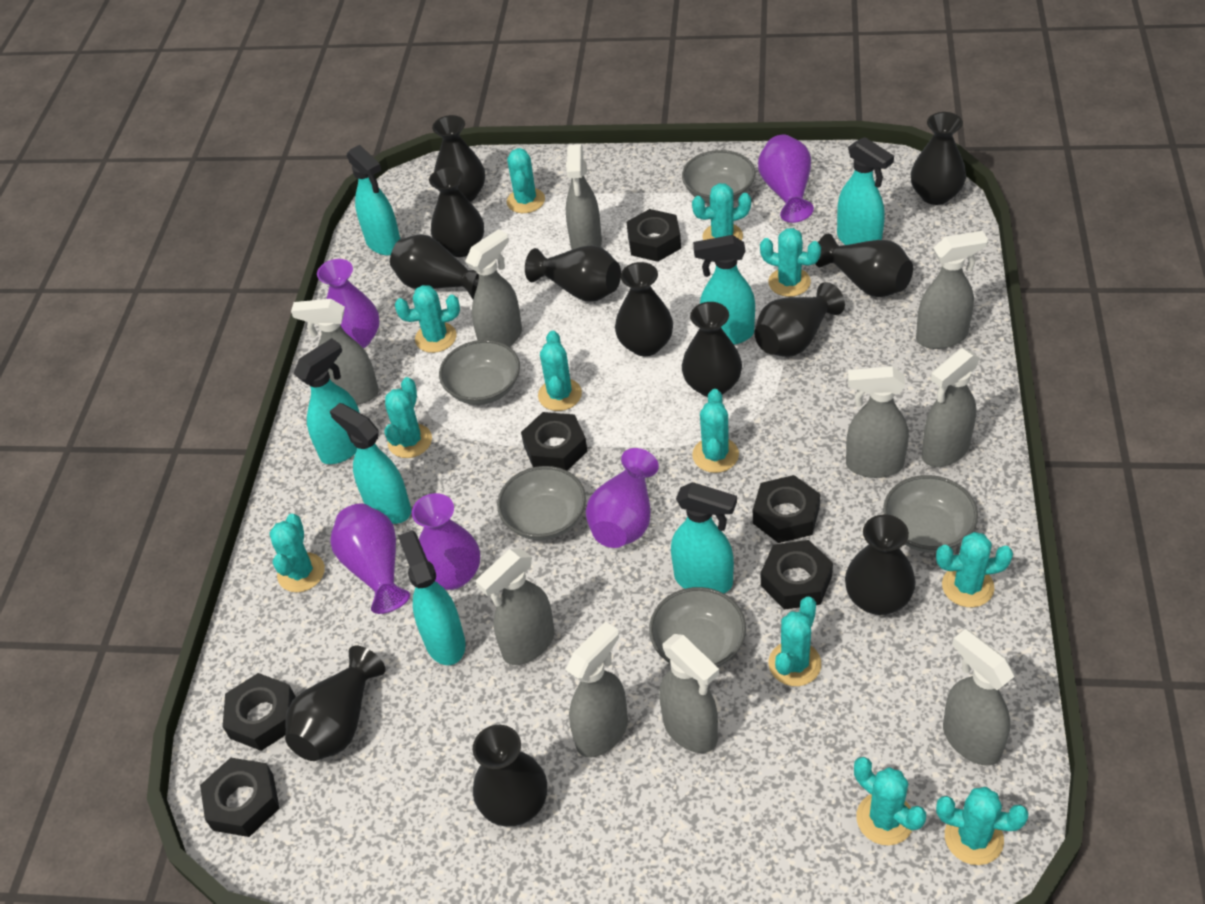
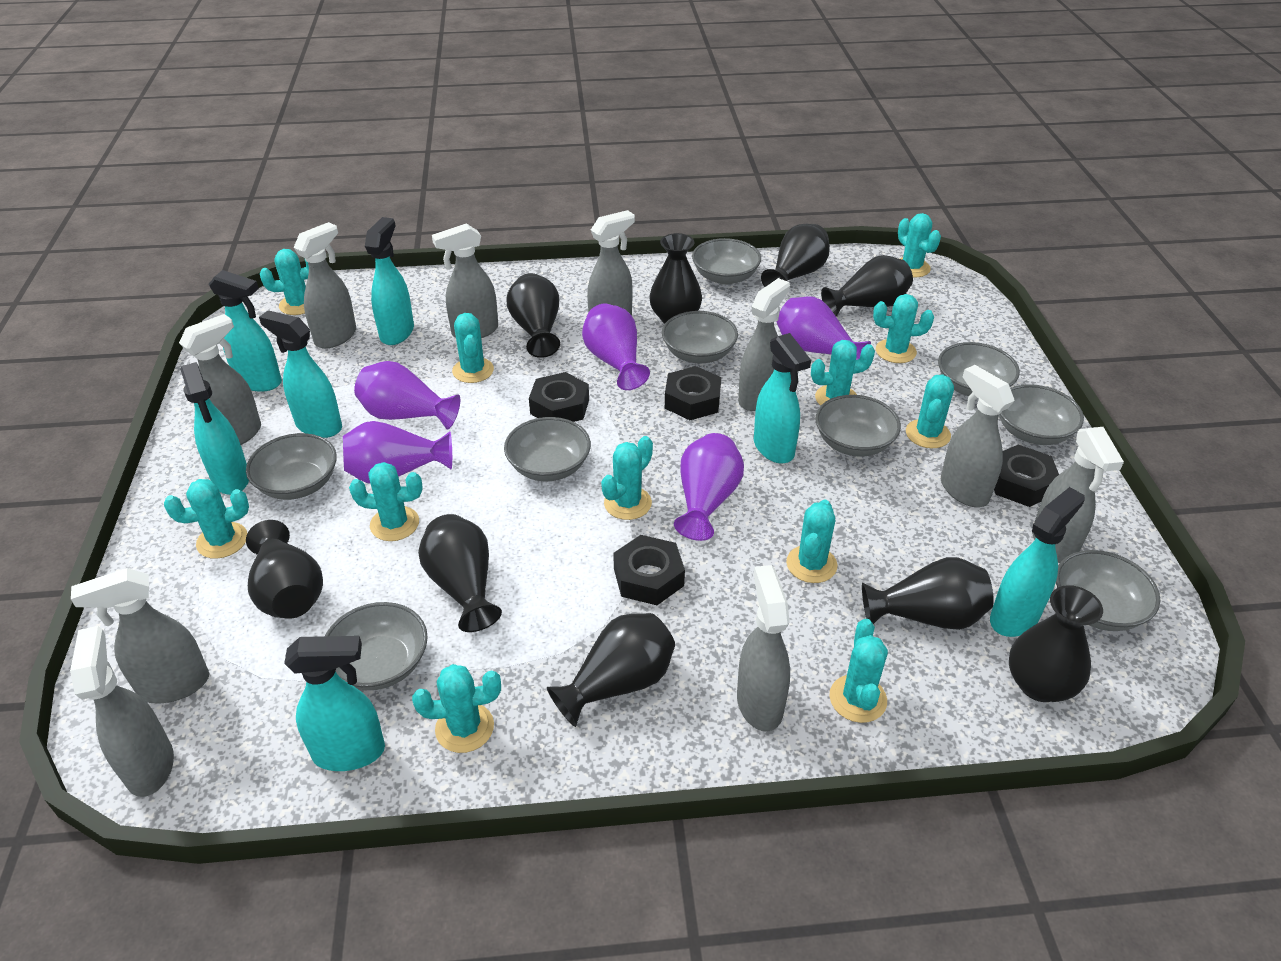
black nut: 6 -> 4
black vase: 12 -> 9
grey bowl: 5 -> 9

